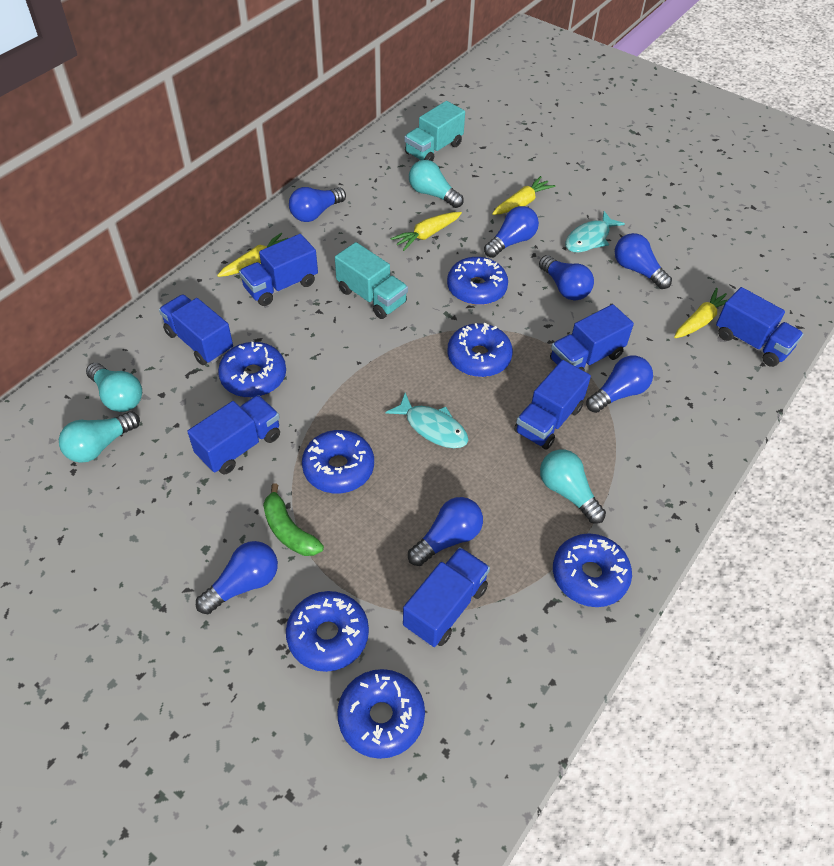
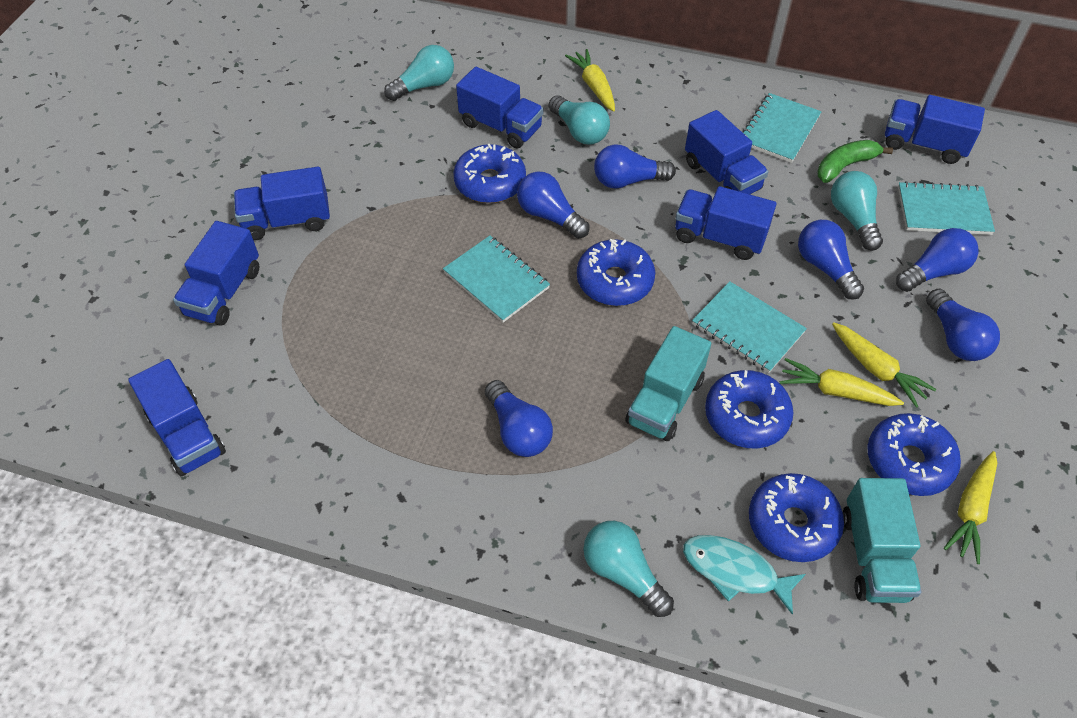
blue donut: 7 -> 5
blue light bulb: 7 -> 6
turquoise fish: 2 -> 1
turquoise notebook: 0 -> 4

